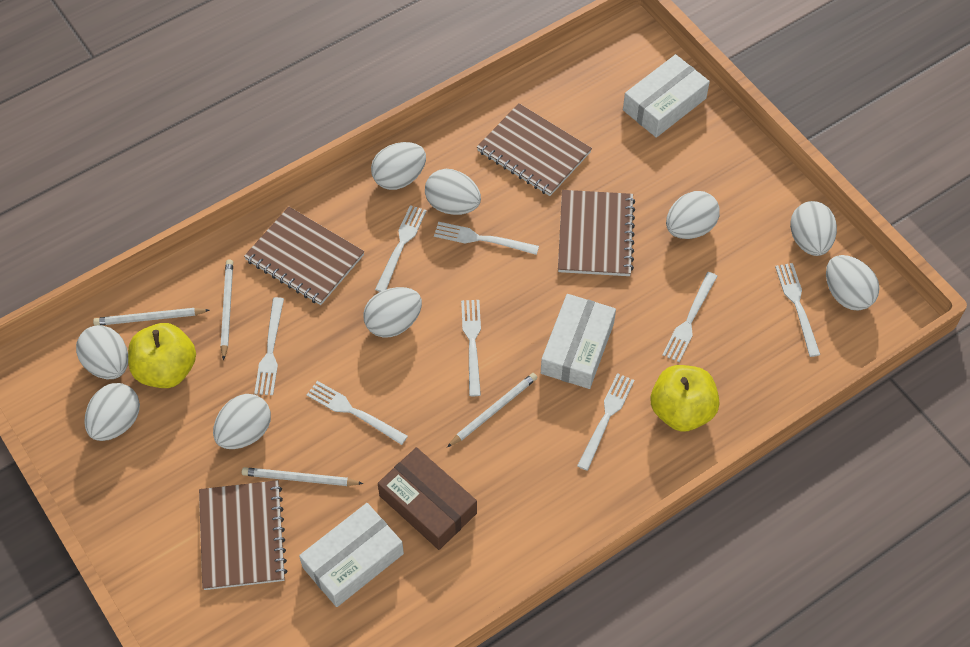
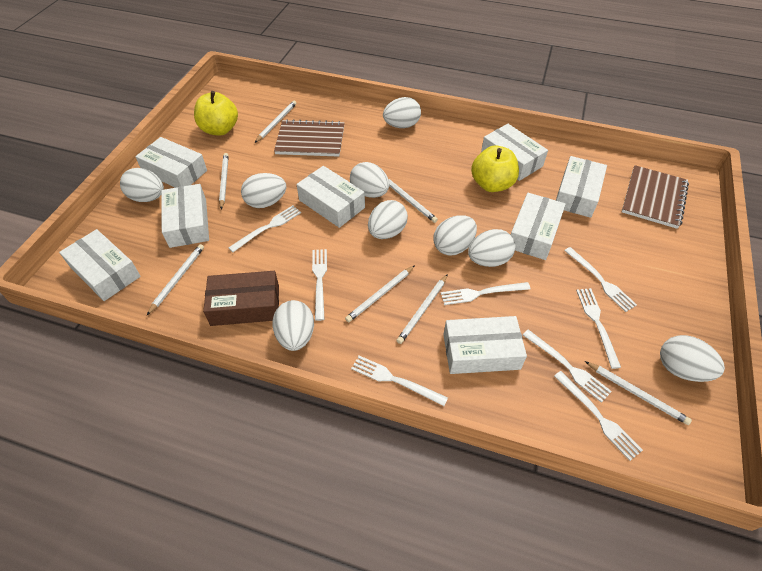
brown notebook: 4 -> 2
white box: 3 -> 8
white pencil: 4 -> 7

